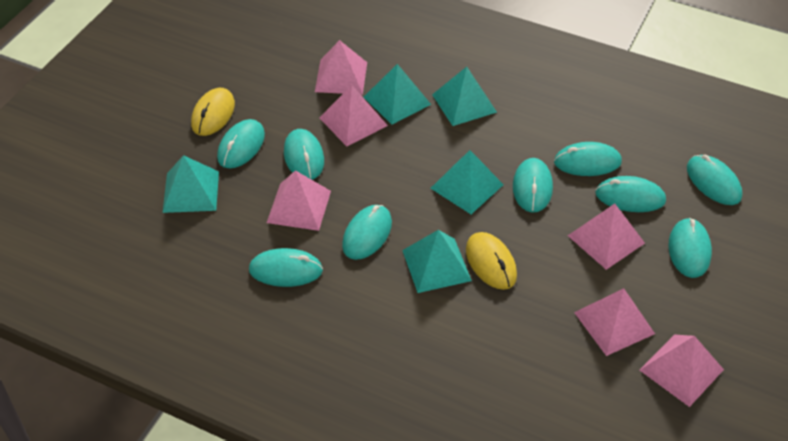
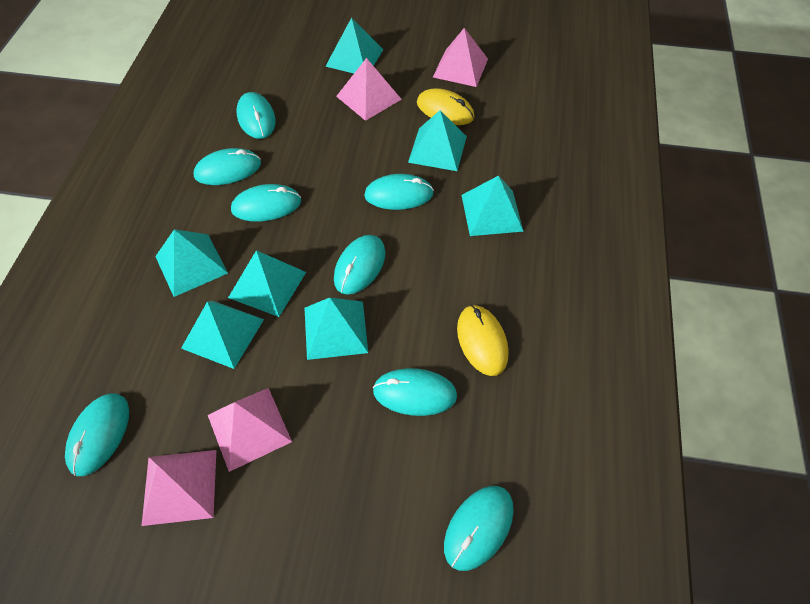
pink pyramid: 6 -> 4
turquoise mouse: 9 -> 8
turquoise pyramid: 5 -> 7

